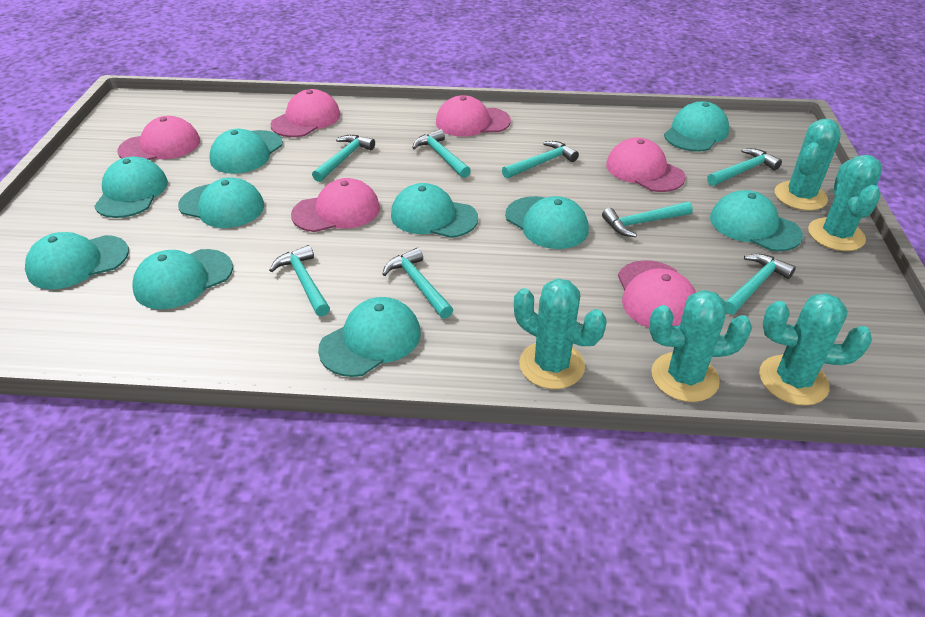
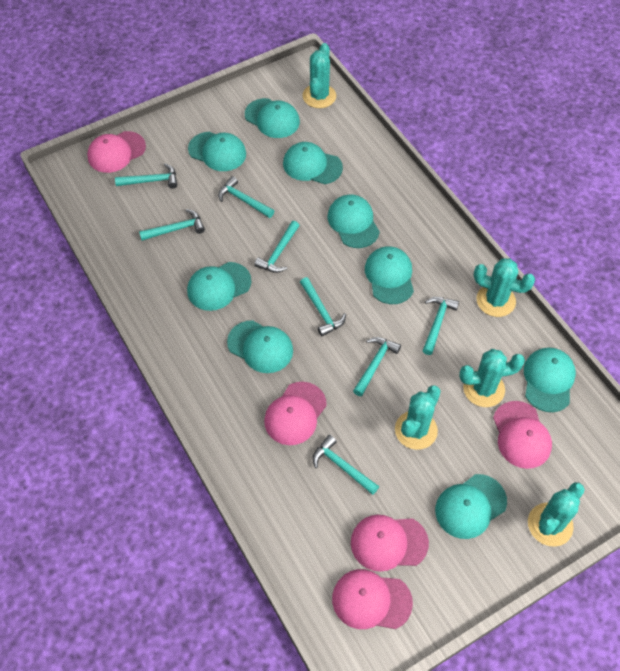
pink cap: 6 -> 5
turquoise cap: 10 -> 9

